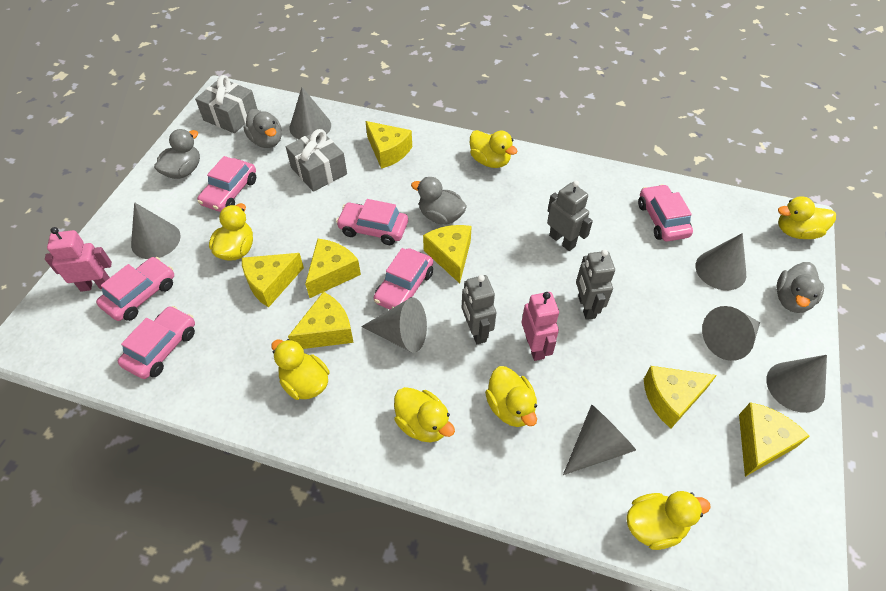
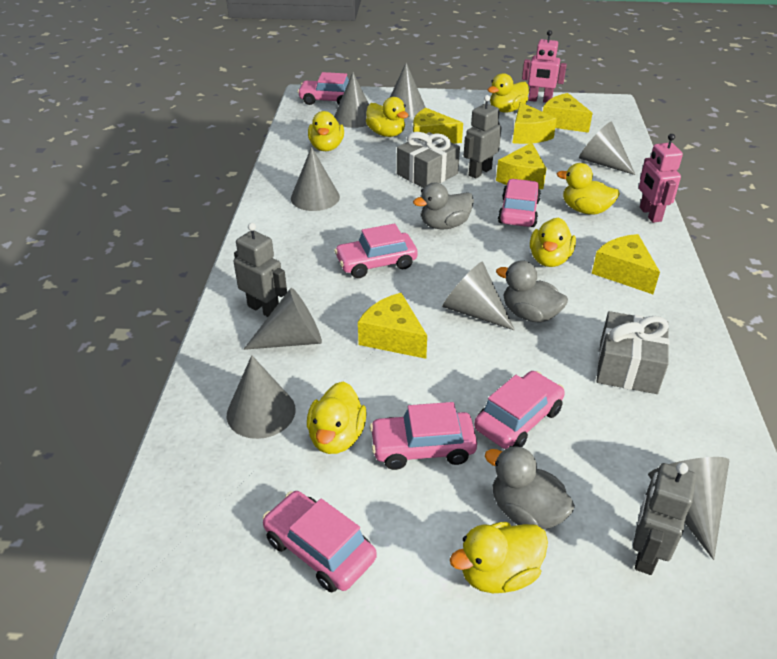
grey cone: 7 -> 8
grey duck: 4 -> 3
yellow cheese: 7 -> 6

